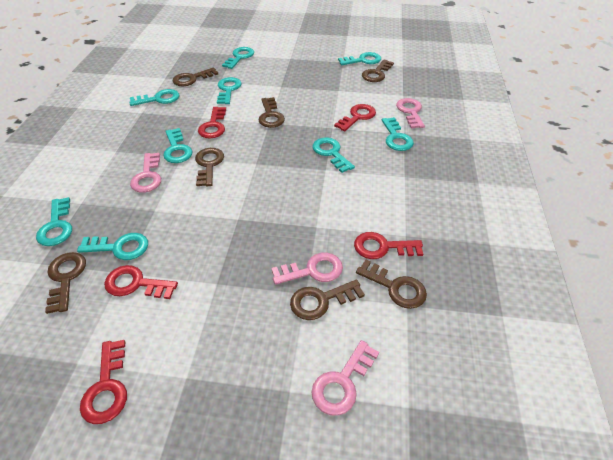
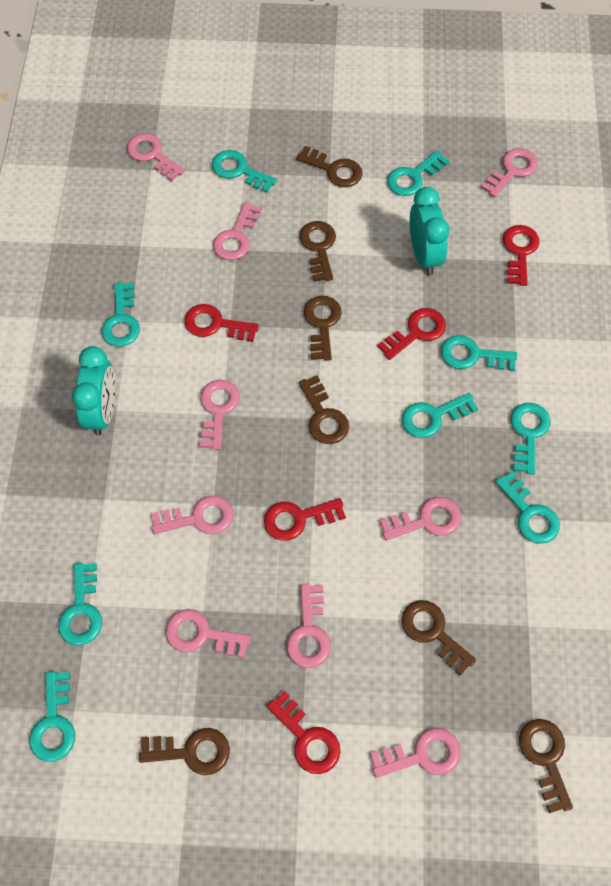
pink key: 4 -> 9
turquoise clock: 0 -> 2

